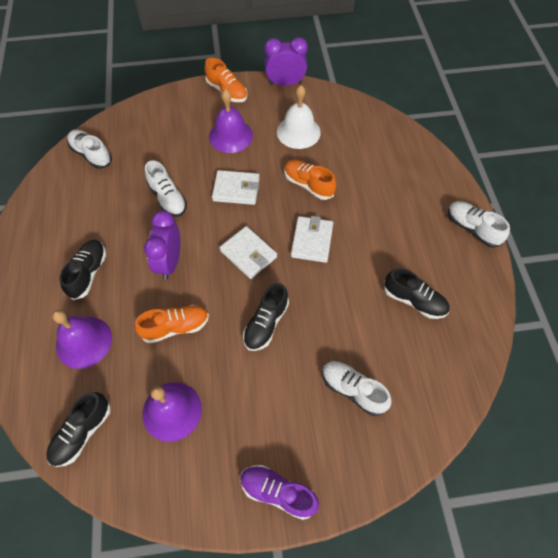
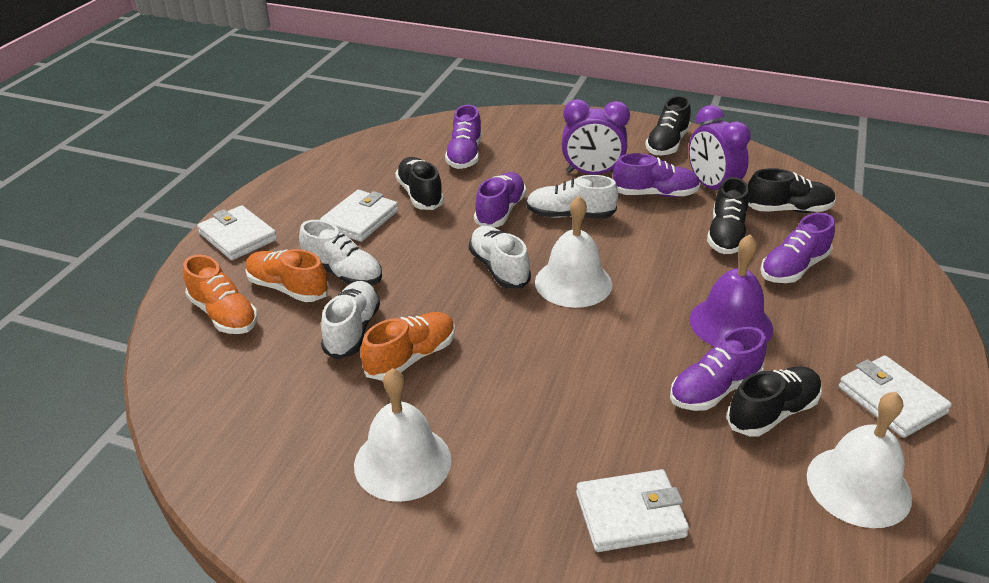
black shoe: 4 -> 5
purple bell: 3 -> 1
purple shoe: 1 -> 5
white bell: 1 -> 3
white wallet: 3 -> 4

